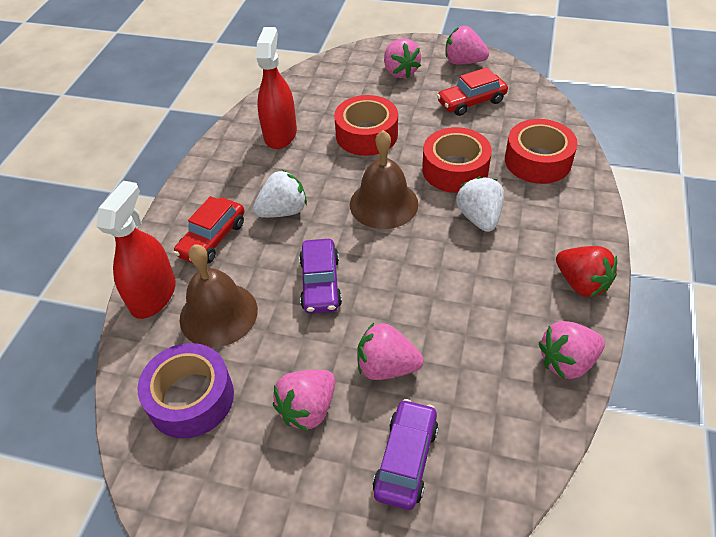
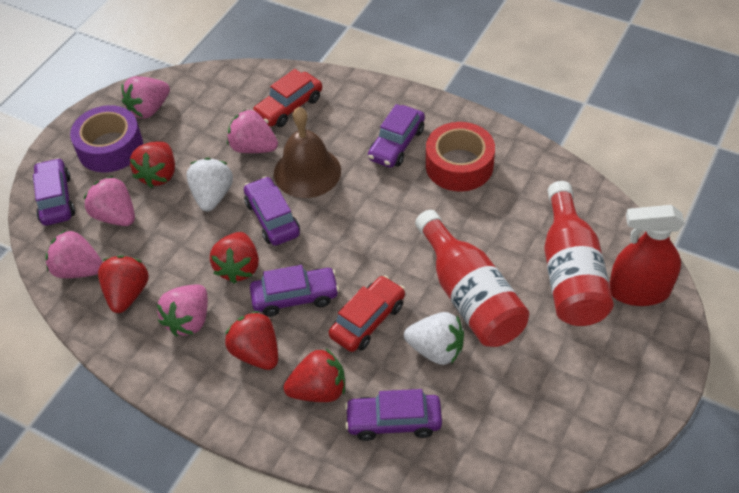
brown bell: 2 -> 1
purple car: 2 -> 5
red bottle: 0 -> 2
red spray bottle: 2 -> 1
red strawberry: 1 -> 5
red tape: 3 -> 1

